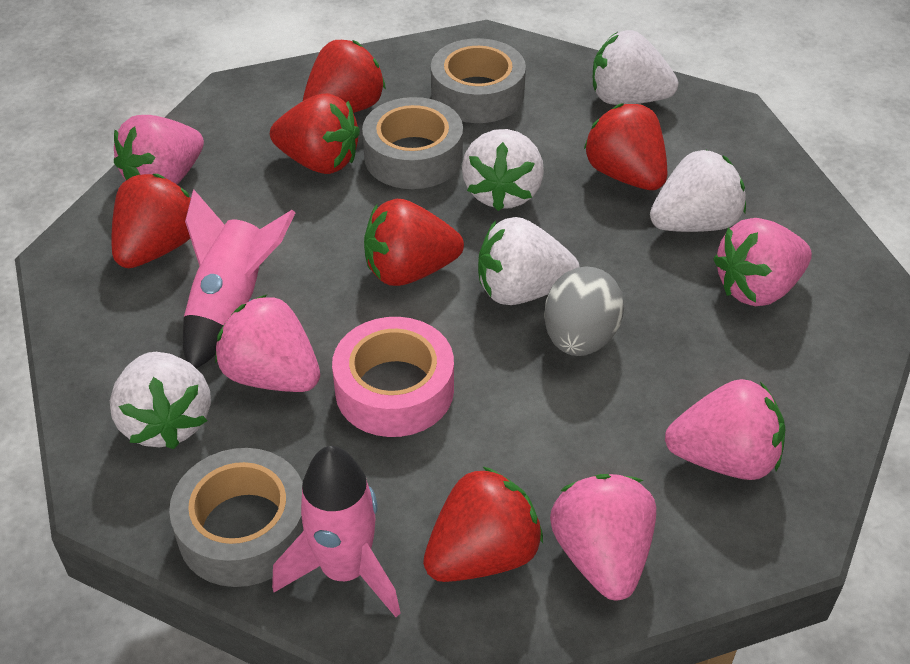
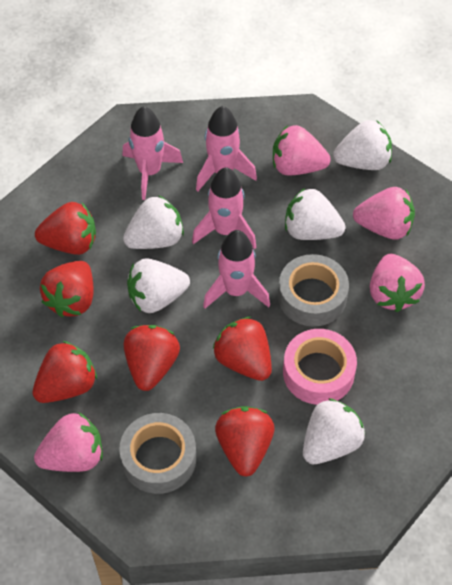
grey egg: 1 -> 0
grey tape: 3 -> 2
pink rocket: 2 -> 4
pink strawberry: 5 -> 4

